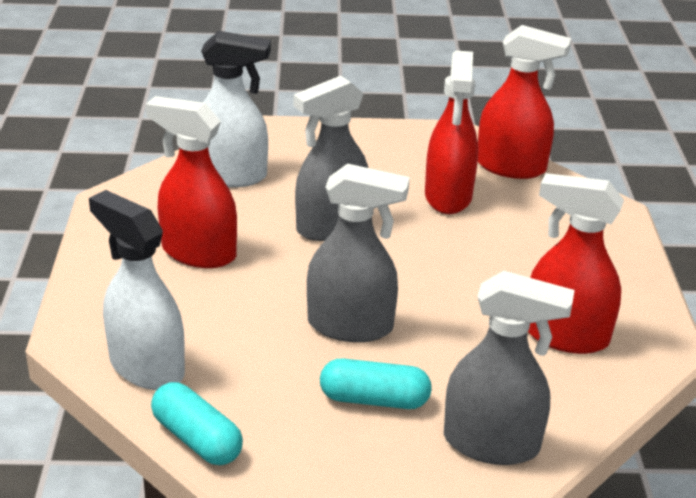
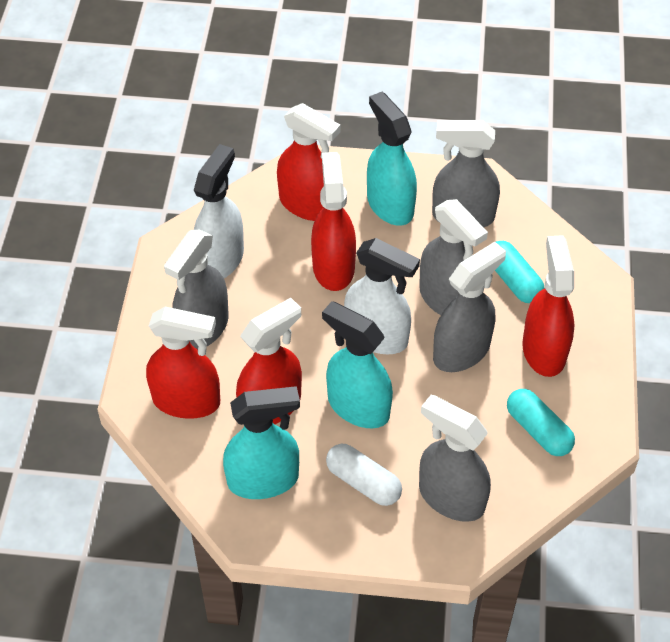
grey spray bottle: 3 -> 5
red spray bottle: 4 -> 5
turquoise spray bottle: 0 -> 3
white capsule: 0 -> 1

